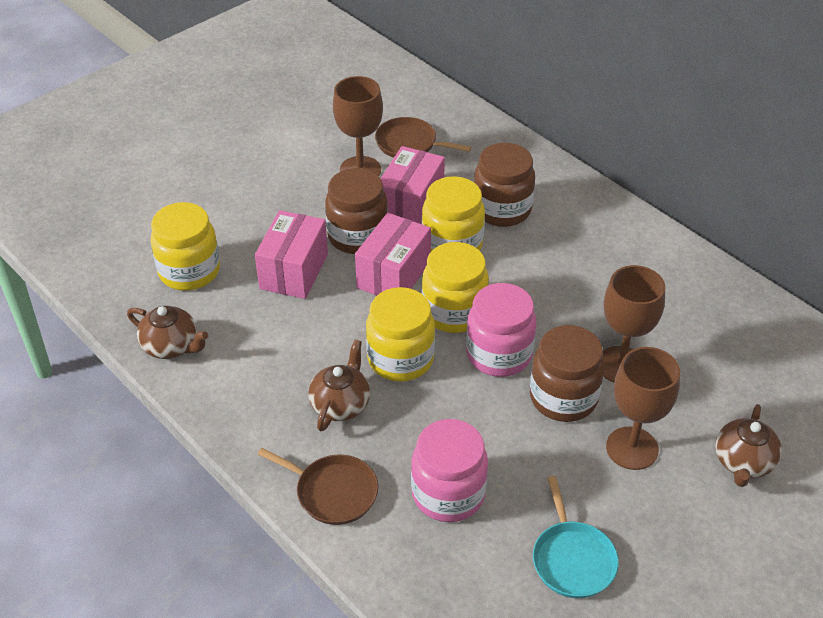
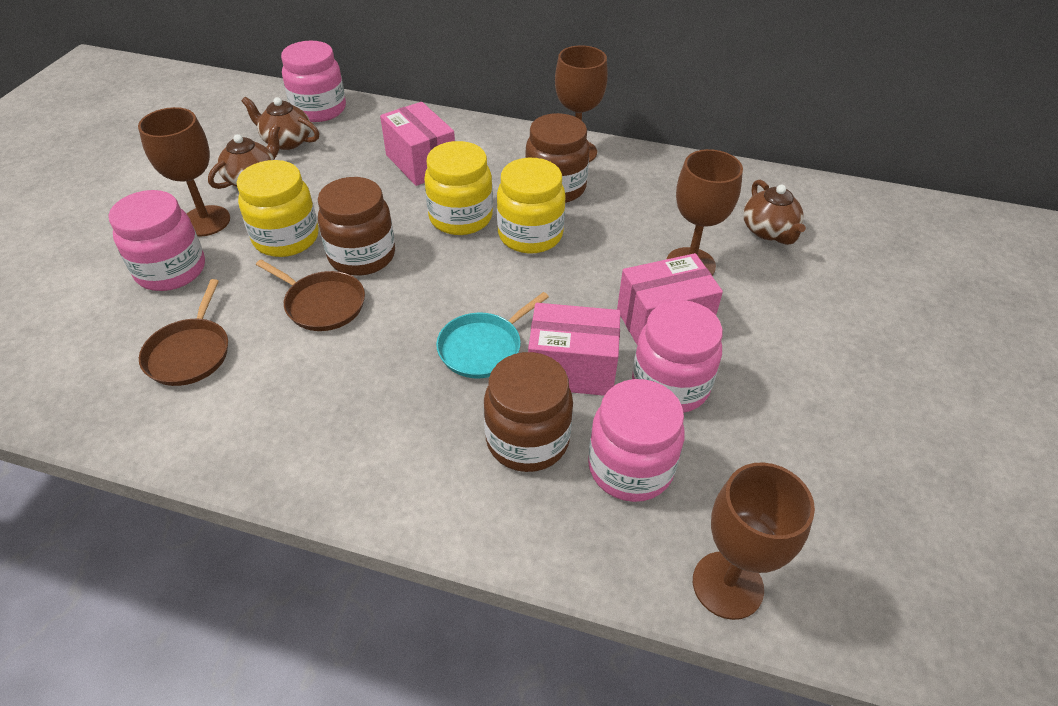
brown goblet: 3 -> 4
pink jar: 2 -> 4
yellow jar: 4 -> 3

